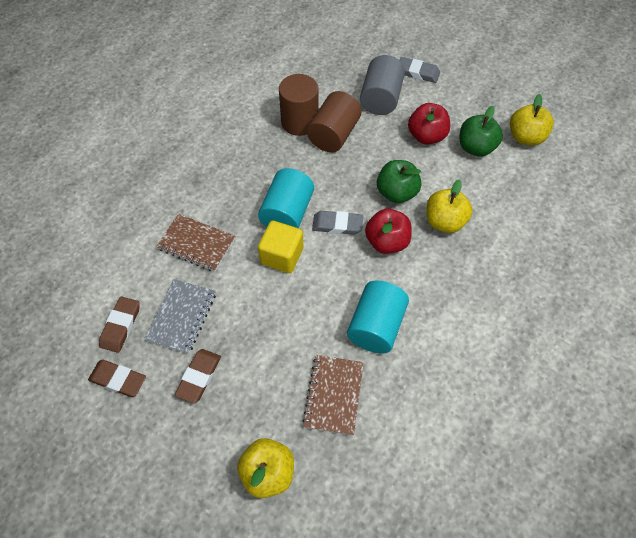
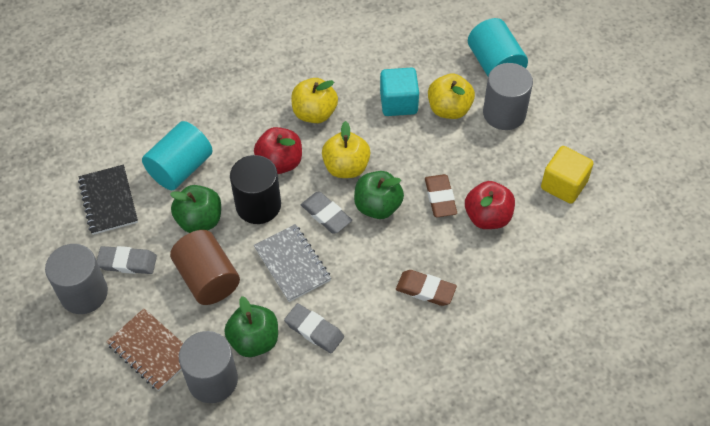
black cylinder: 0 -> 1
black notebook: 0 -> 1
brown cylinder: 2 -> 1
brown eraser: 3 -> 2
brown notebook: 2 -> 1
green apple: 2 -> 3
grey cylinder: 1 -> 3
grey eraser: 2 -> 3
turquoise cube: 0 -> 1

